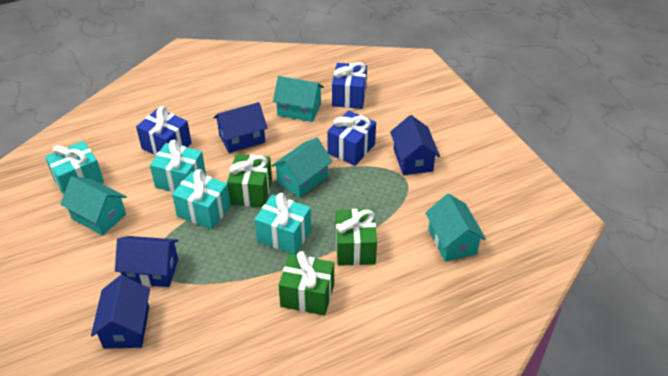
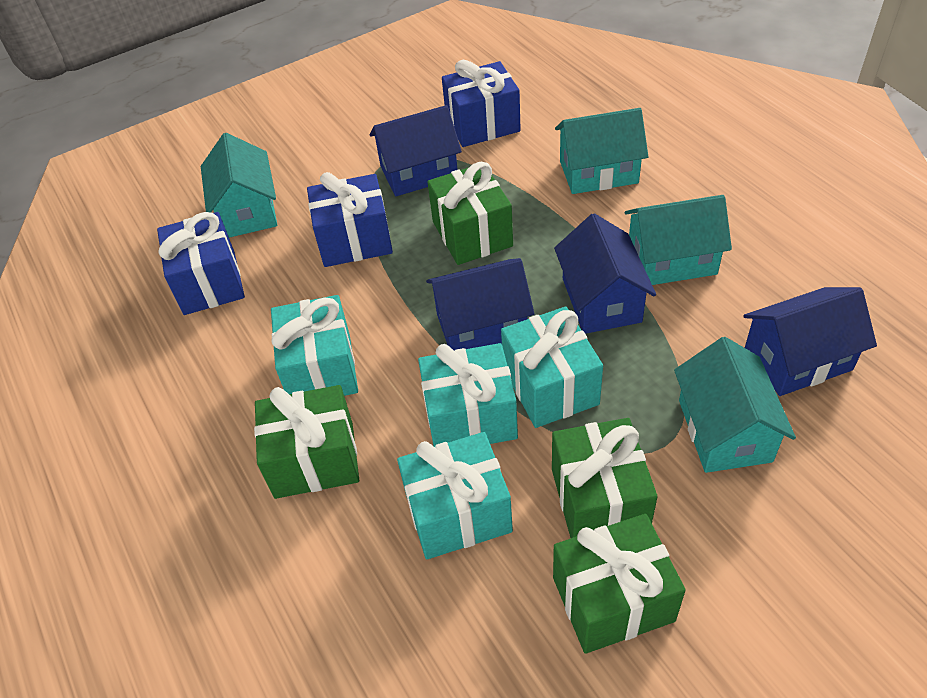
green gift: 3 -> 4

